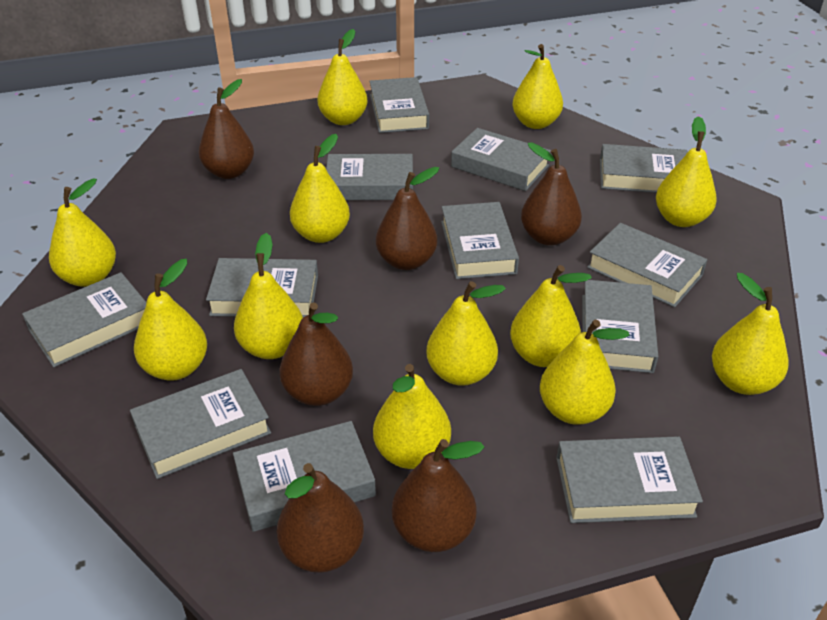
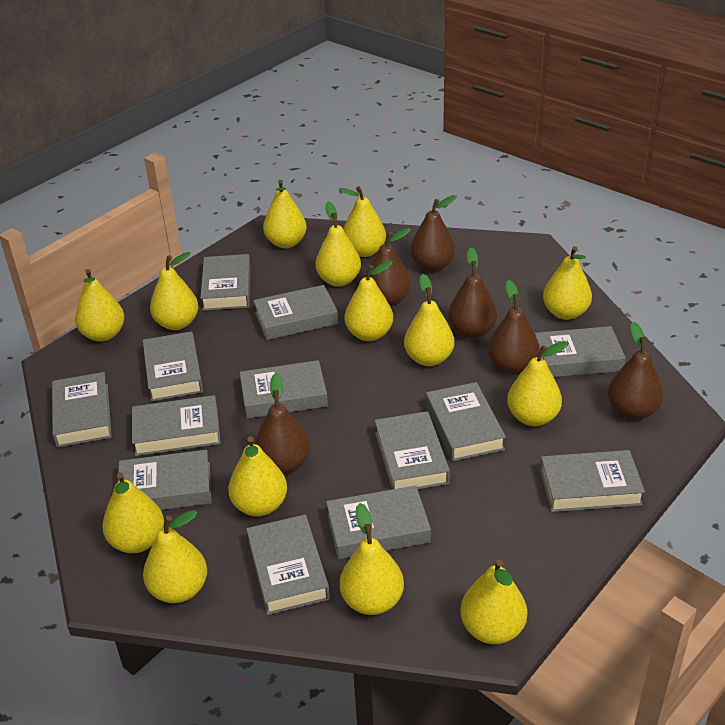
grey book: 12 -> 13
yellow pear: 12 -> 14

